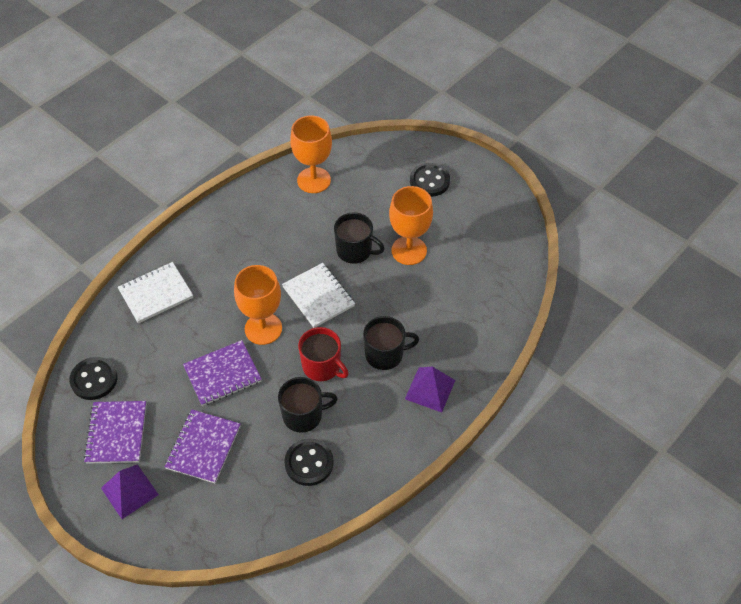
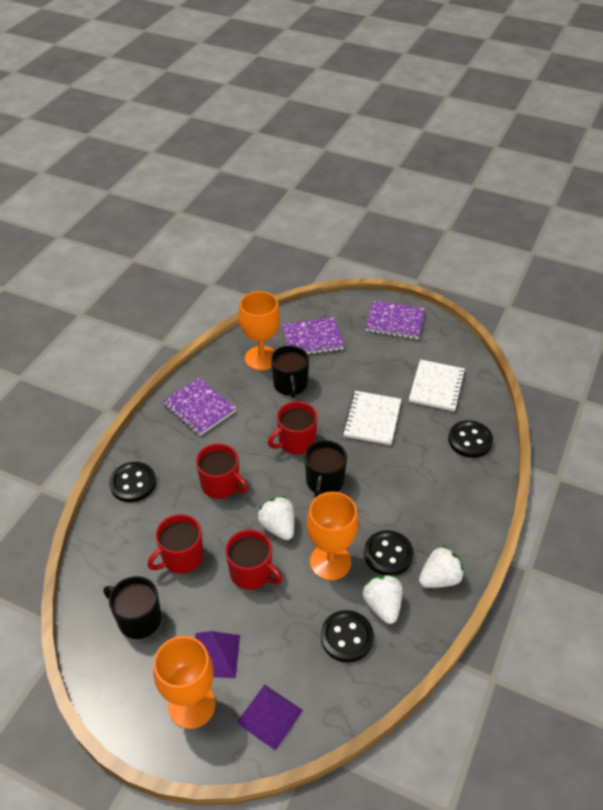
black button: 3 -> 4
red mug: 1 -> 4
white strawberry: 0 -> 3

